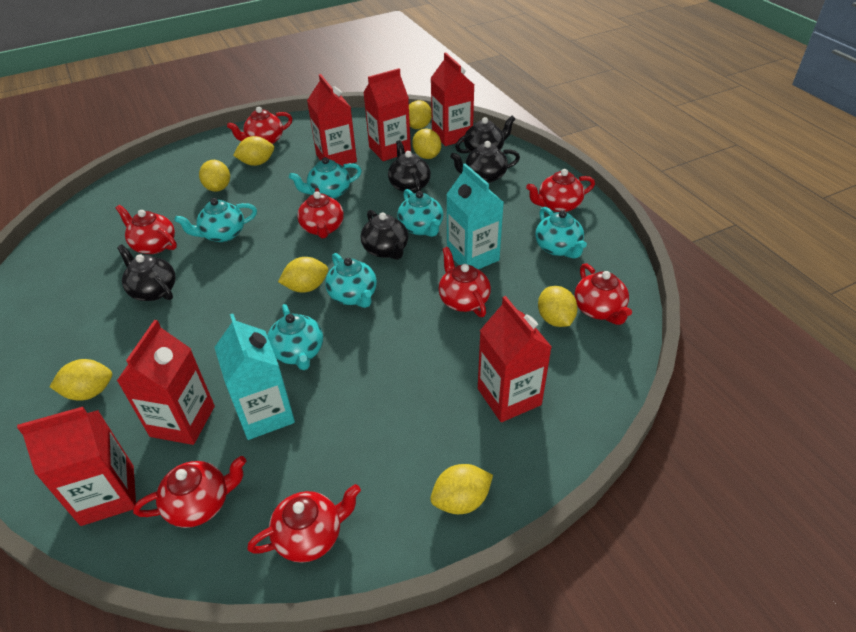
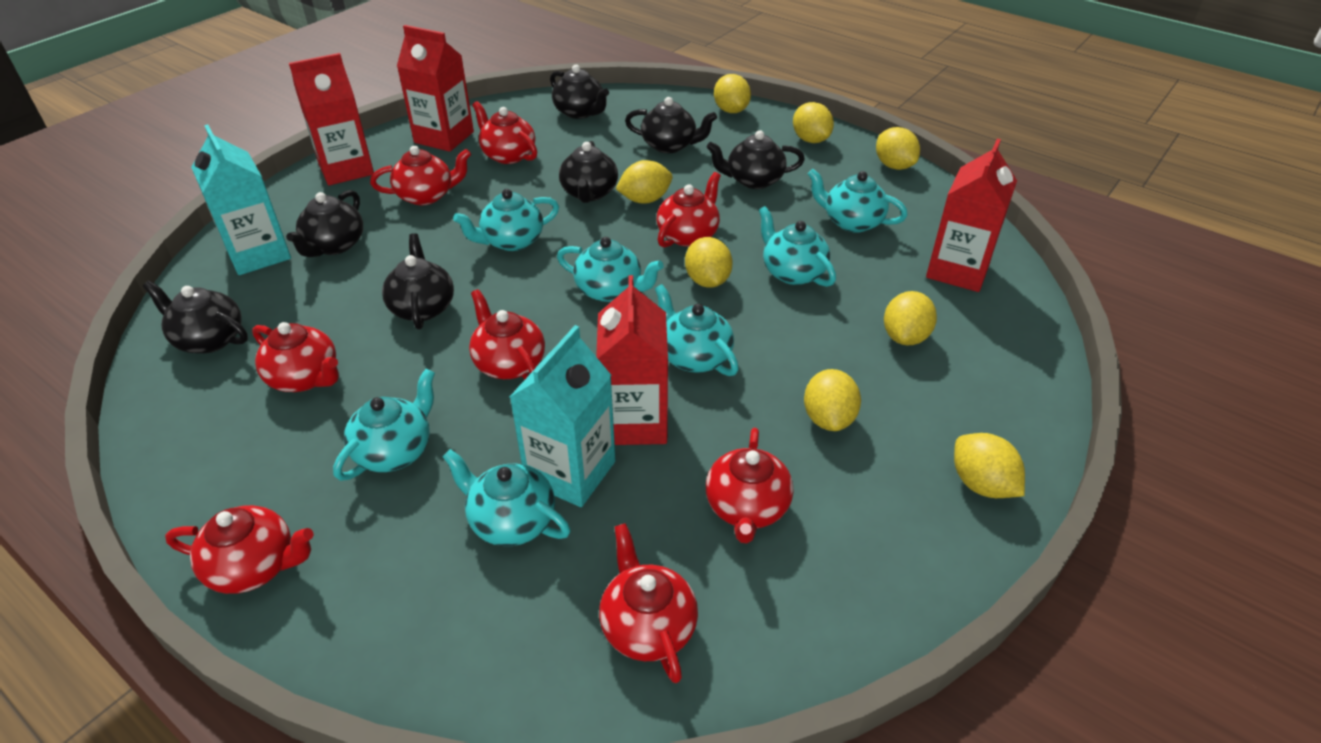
black teapot: 5 -> 7
red carton: 6 -> 4
turquoise teapot: 6 -> 7

